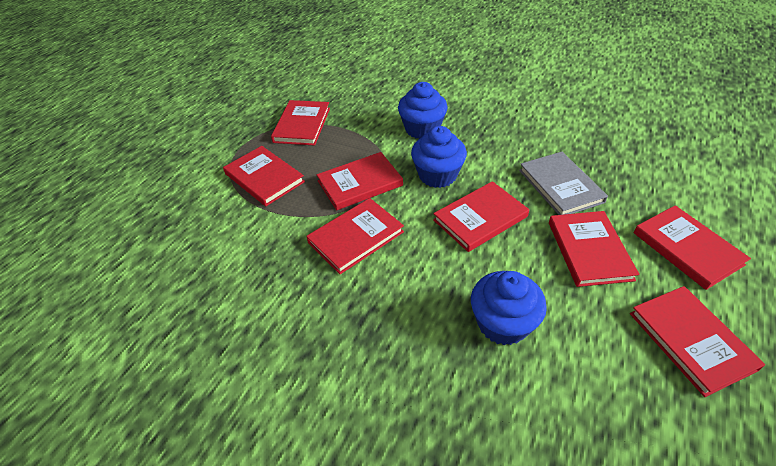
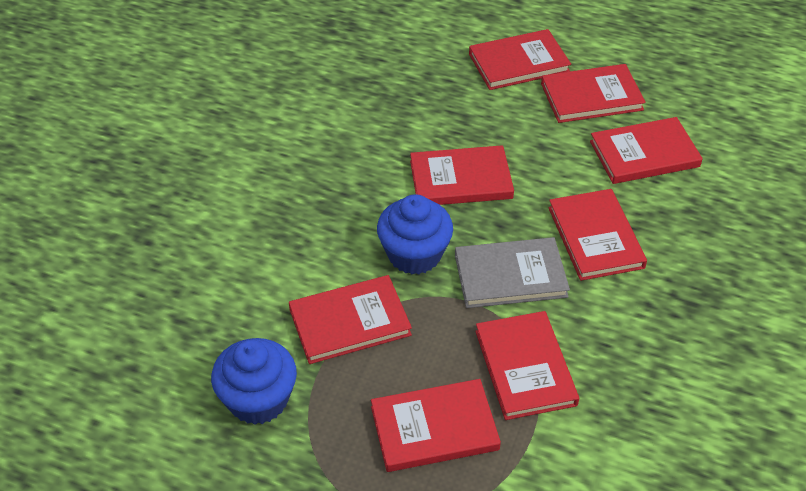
blue cupcake: 3 -> 2

